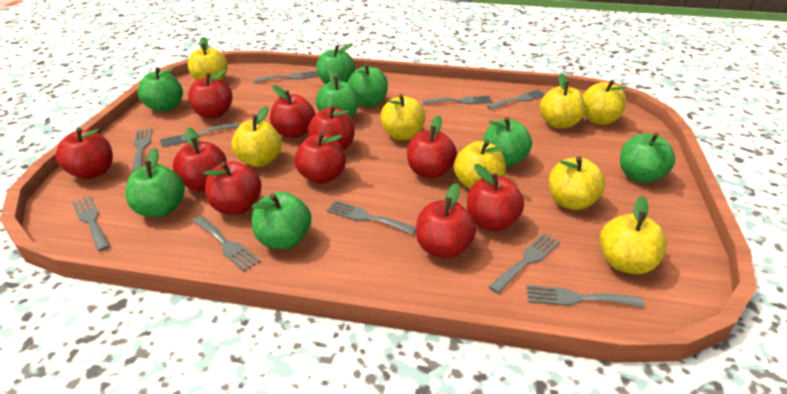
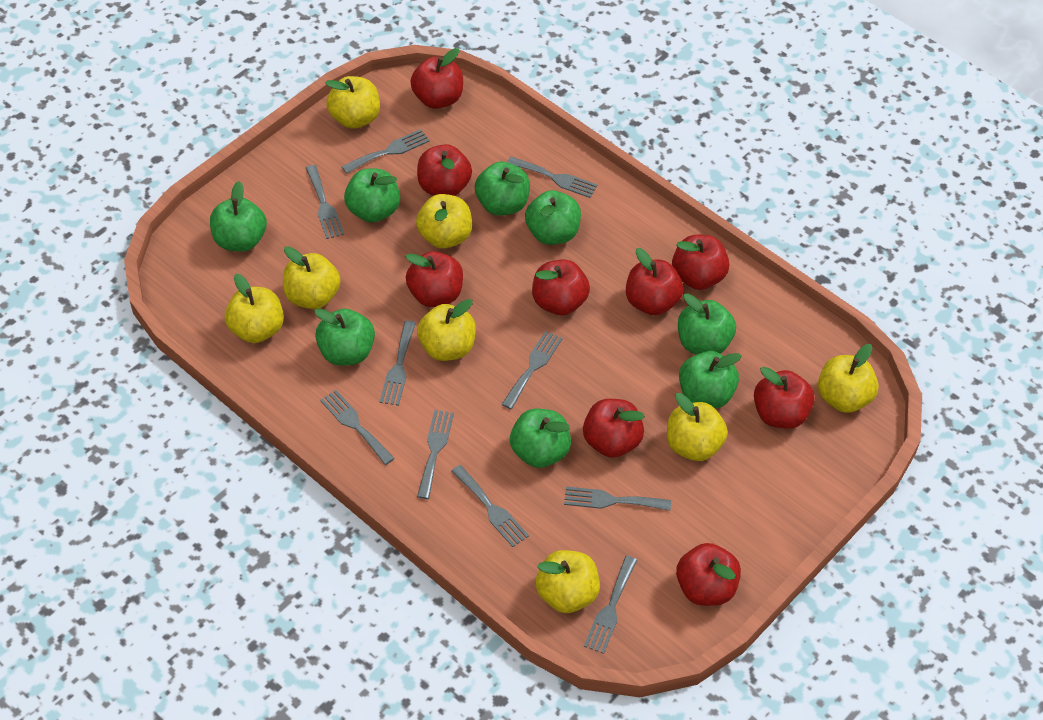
red apple: 10 -> 9

